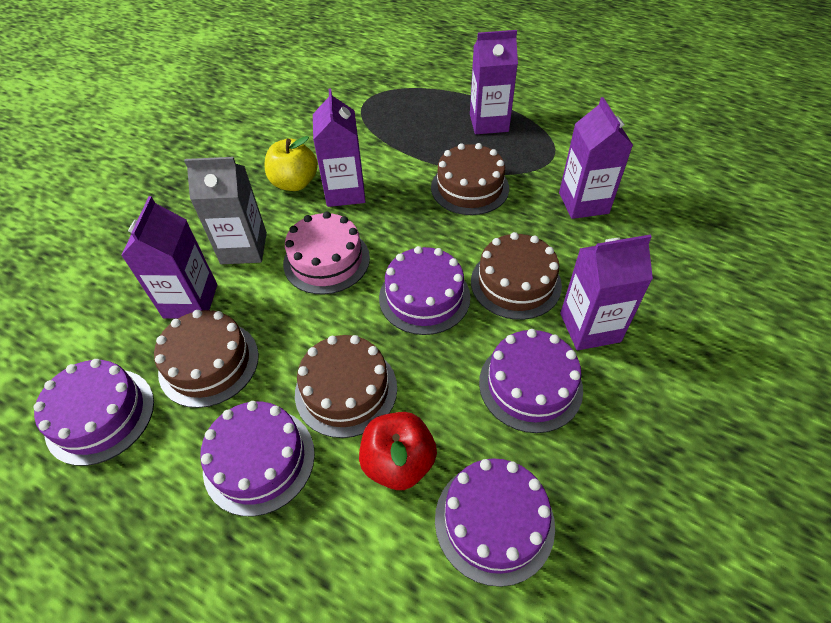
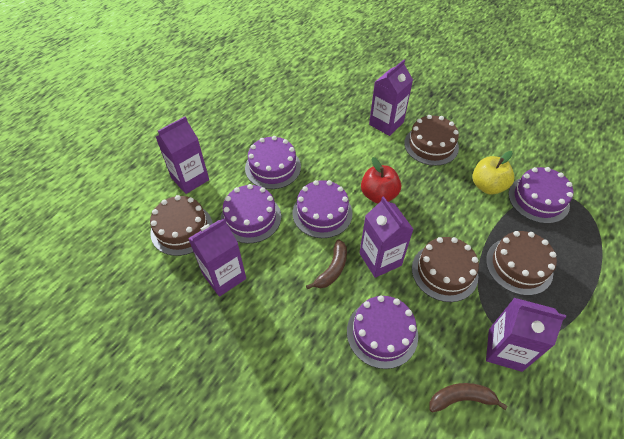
brown banana: 0 -> 2
grey carton: 1 -> 0
pink cake: 1 -> 0

